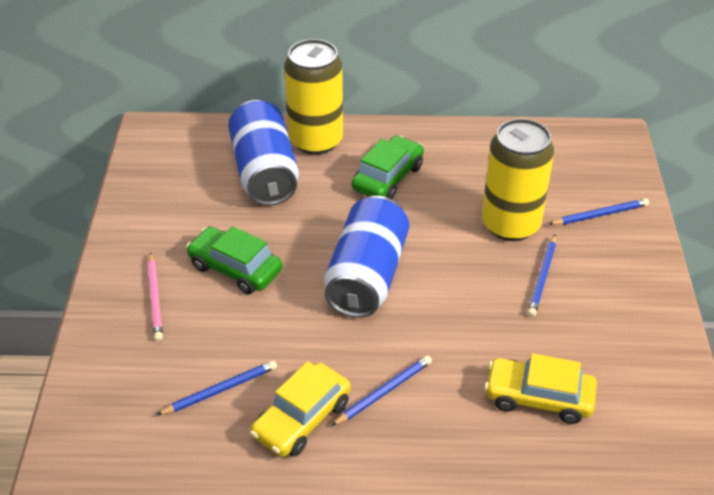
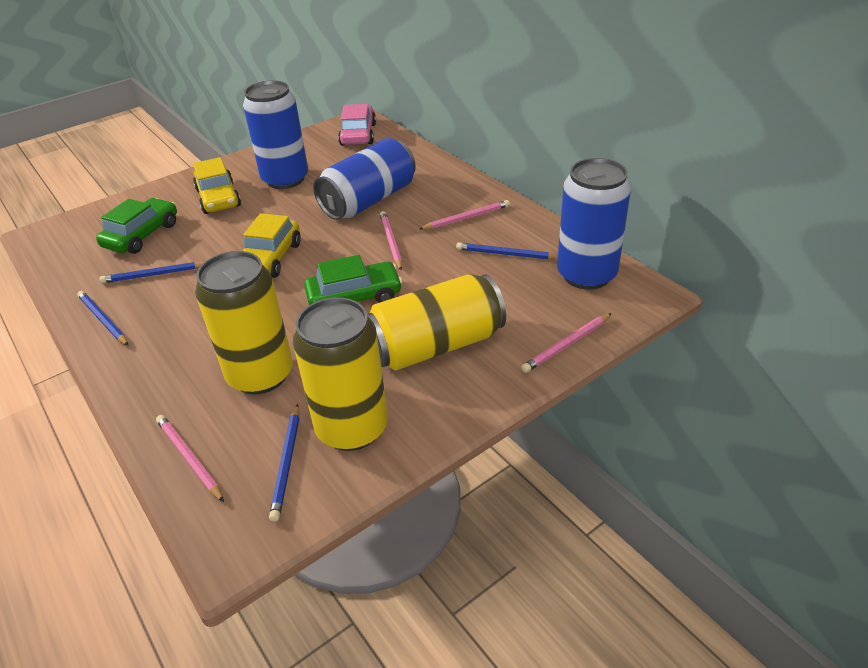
blue can: 2 -> 3
pink car: 0 -> 1
pink pencil: 1 -> 4
yellow can: 2 -> 3

